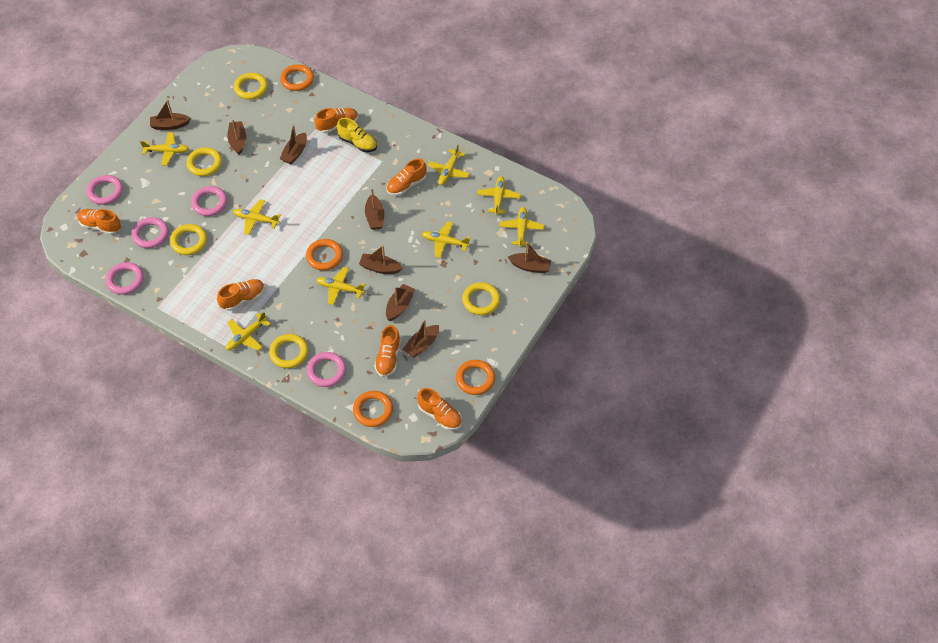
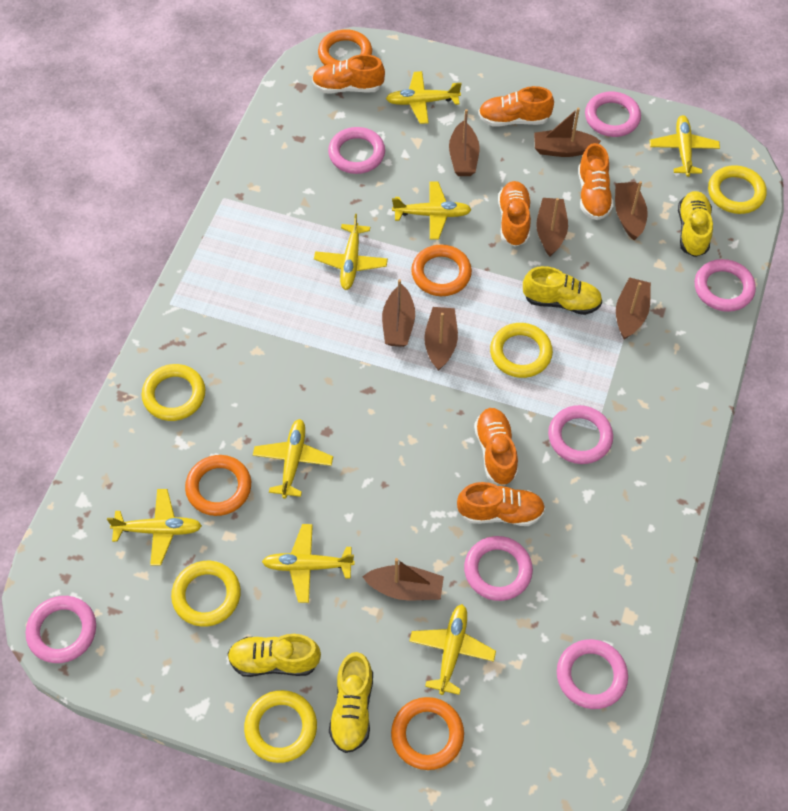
pink ring: 5 -> 7
yellow shoe: 1 -> 4

